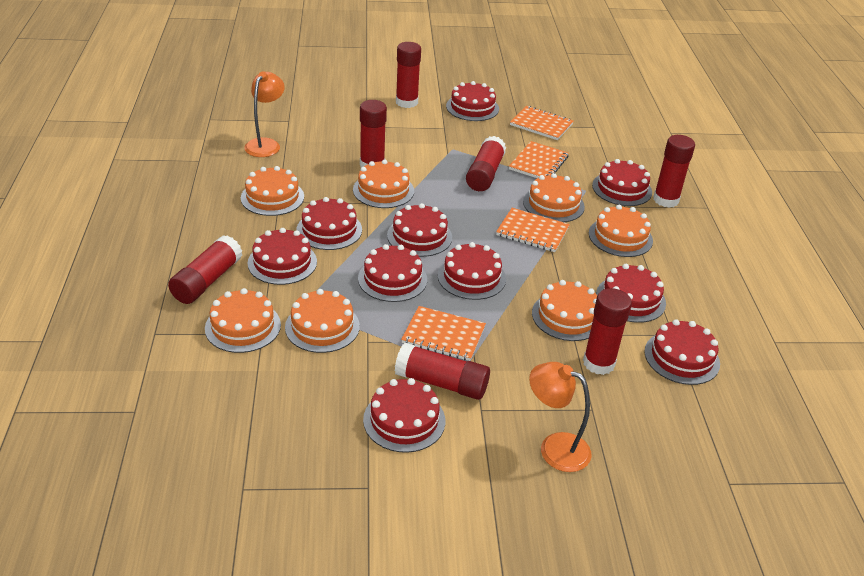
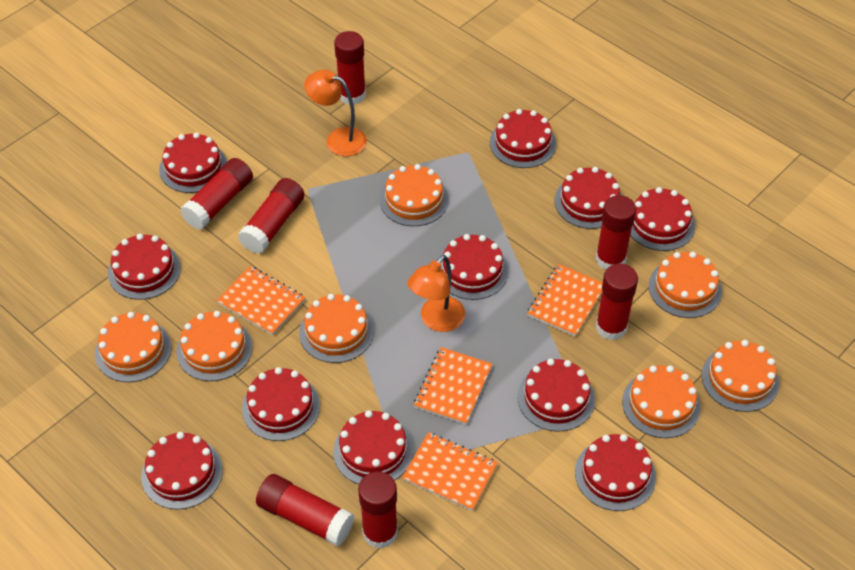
red cake: 10 -> 11

